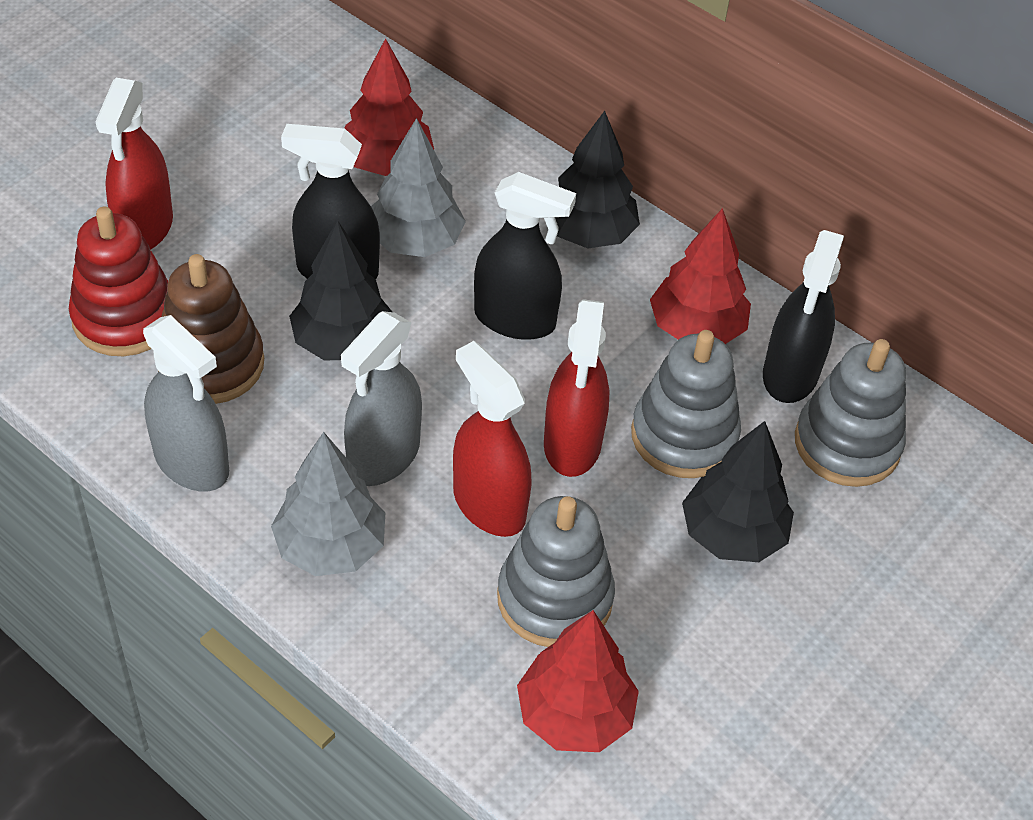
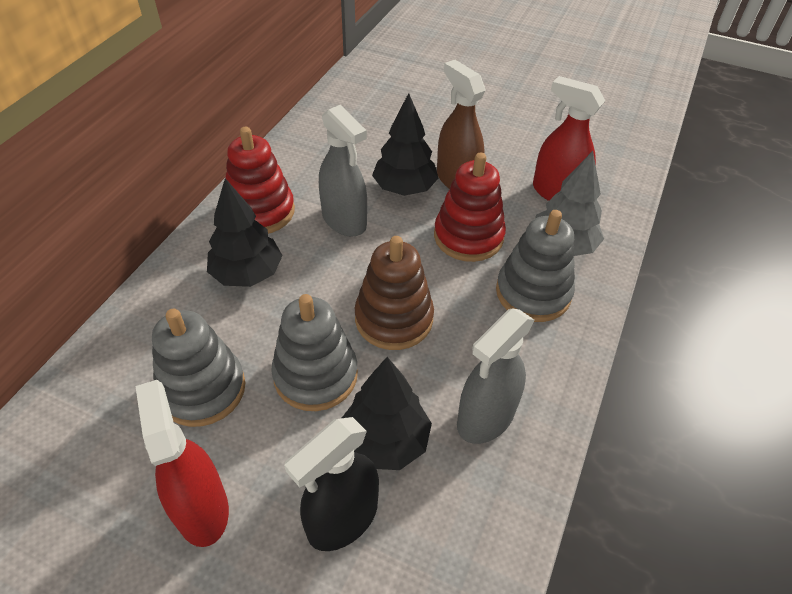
black spray bottle: 3 -> 1
brown spray bottle: 0 -> 1
grey tree: 2 -> 1
red spray bottle: 3 -> 2
red stacking toy: 1 -> 2
red tree: 3 -> 0

